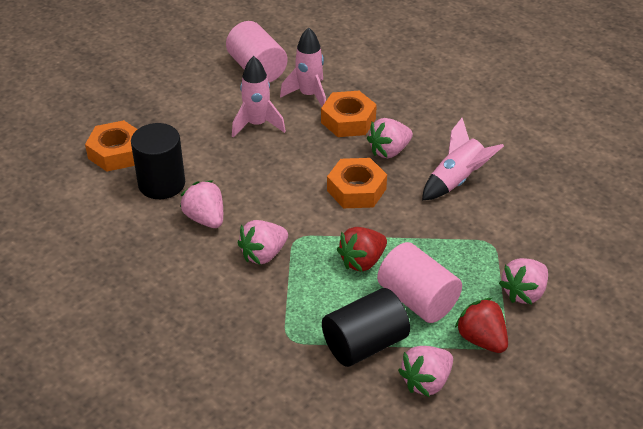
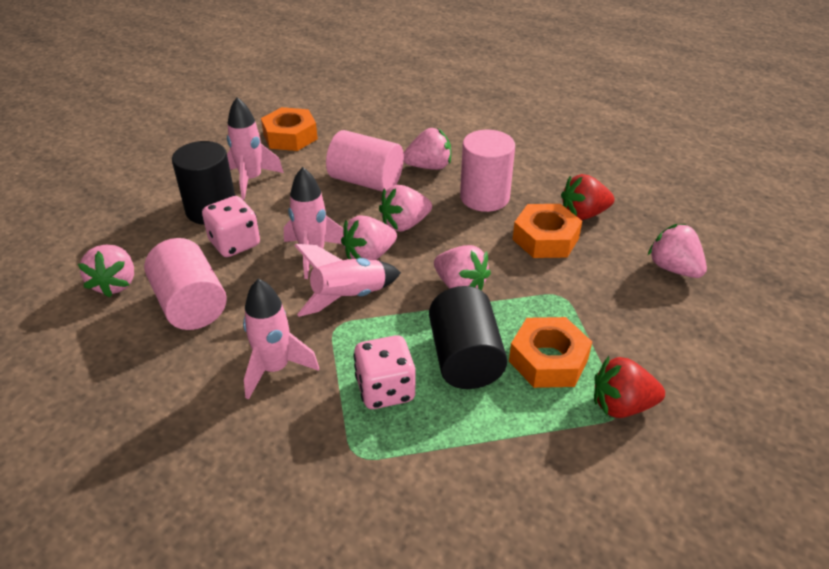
pink cylinder: 2 -> 3
pink dice: 0 -> 2
pink rocket: 3 -> 4
pink strawberry: 5 -> 6

